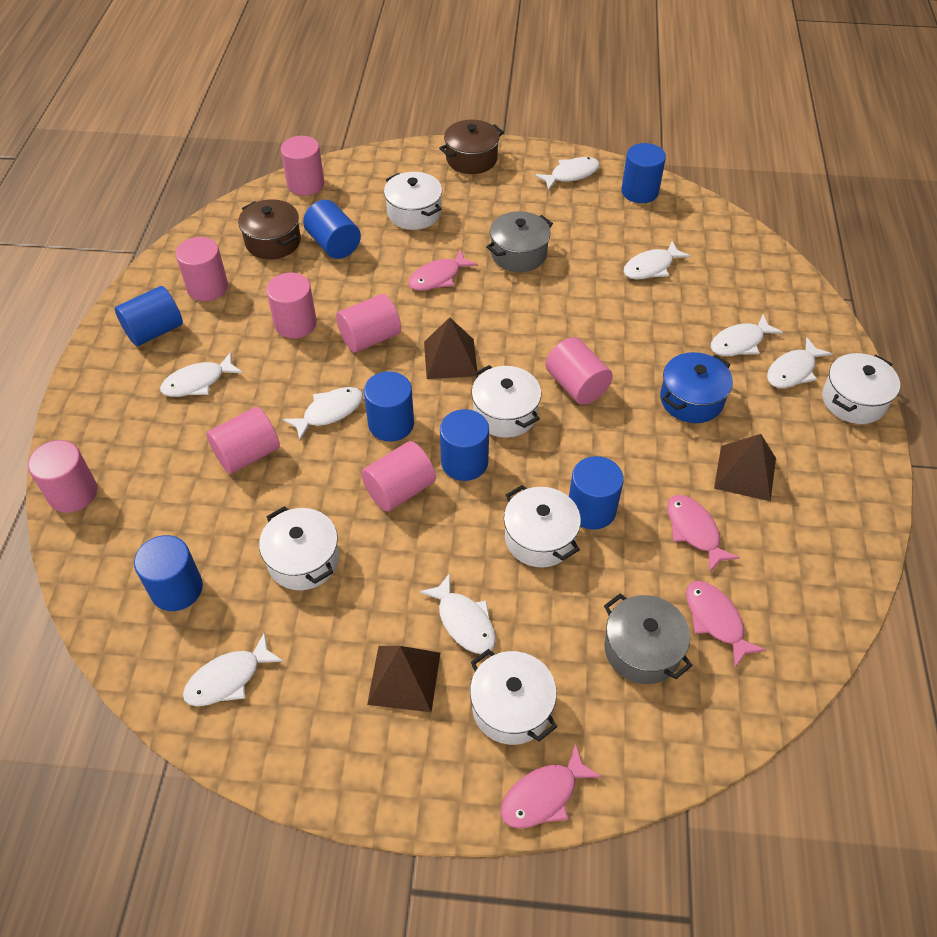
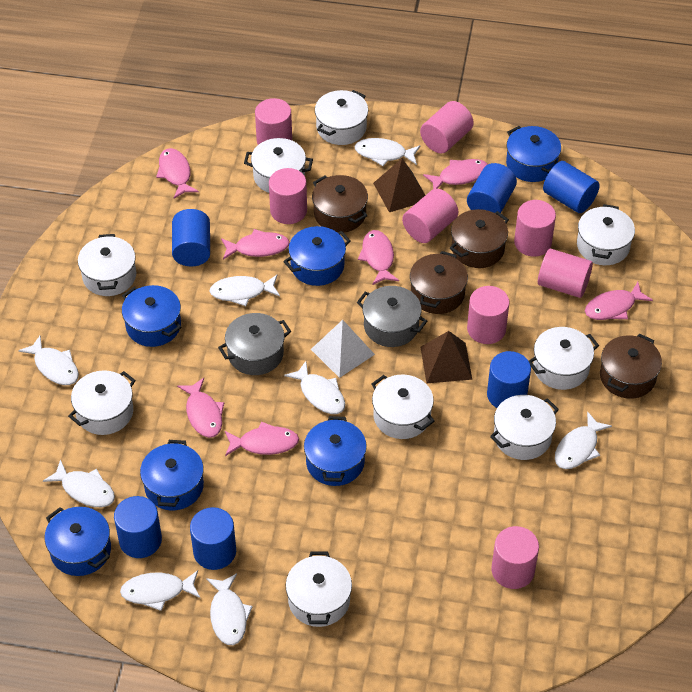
blue cylinder: 7 -> 6
blue pot: 1 -> 6
brown pot: 2 -> 4
brown pyramid: 3 -> 2
pink fish: 4 -> 7
white pot: 6 -> 9
white pyramid: 0 -> 1

